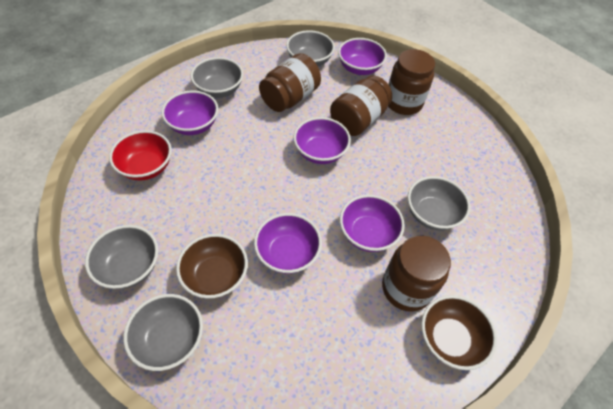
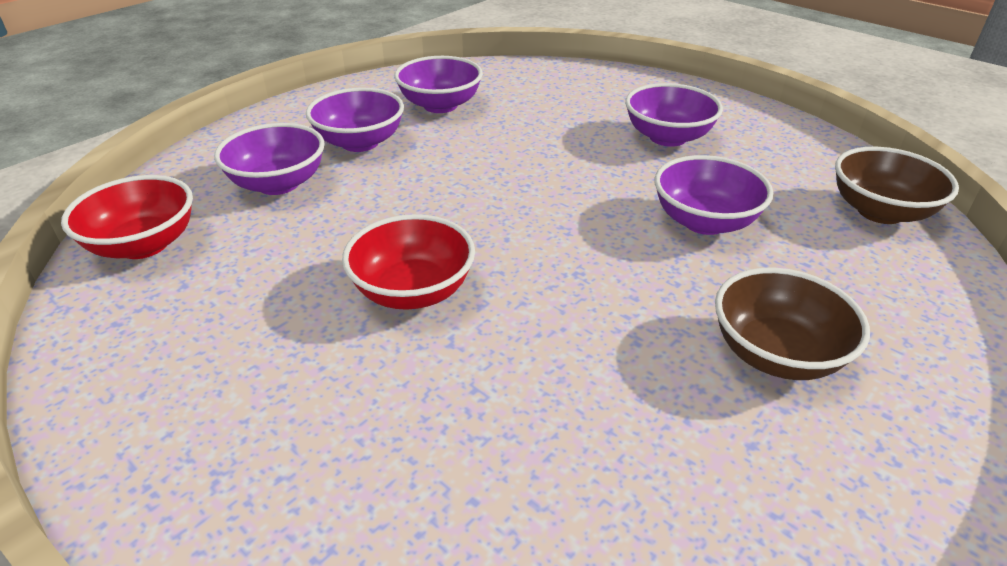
brown jar: 4 -> 0
grey bowl: 5 -> 0
red bowl: 1 -> 2

